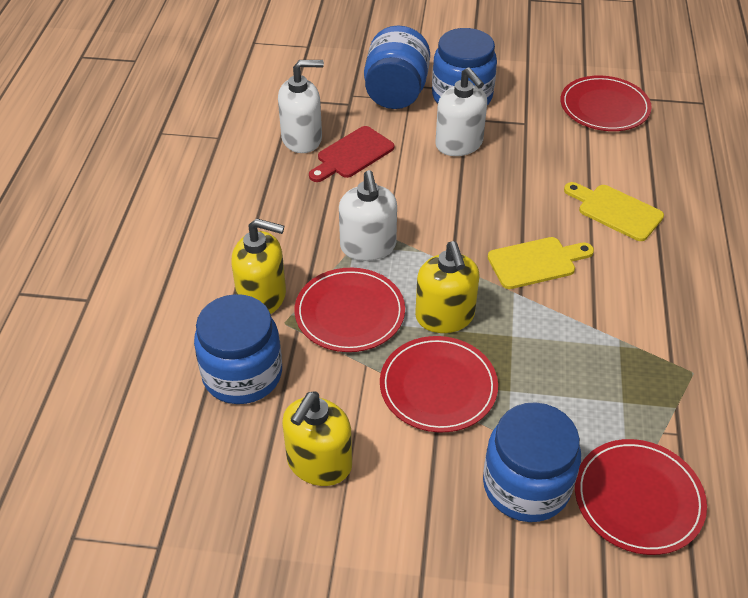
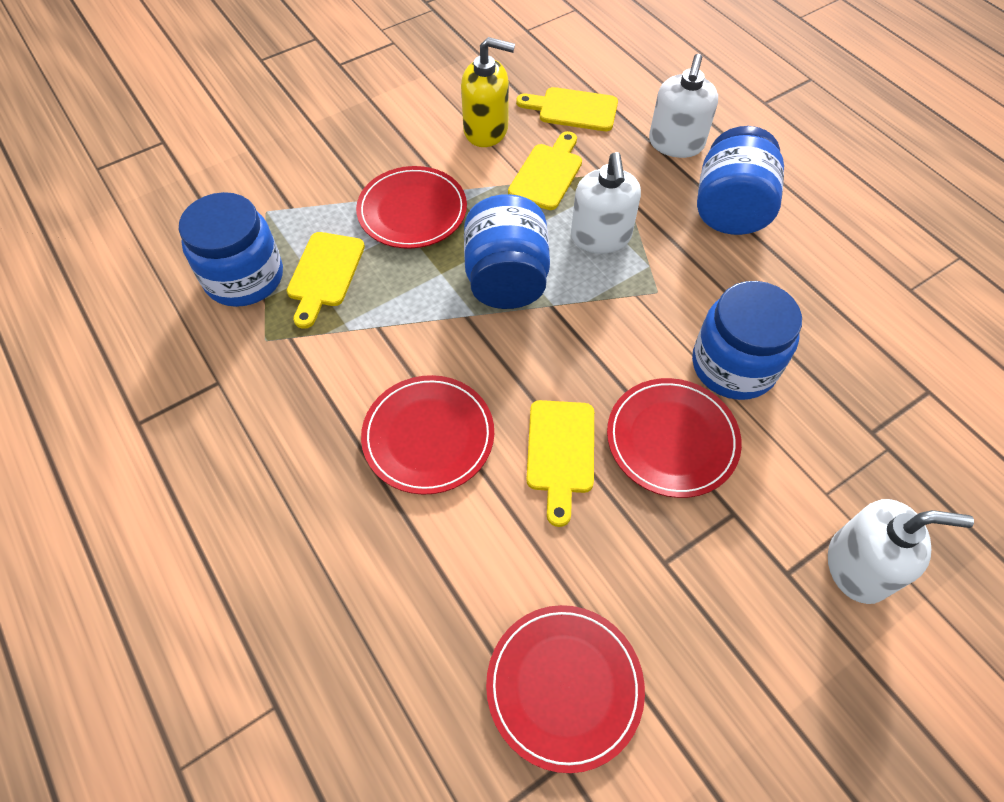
red cutting board: 1 -> 0
yellow cutting board: 2 -> 4
yellow soap dispenser: 3 -> 1

